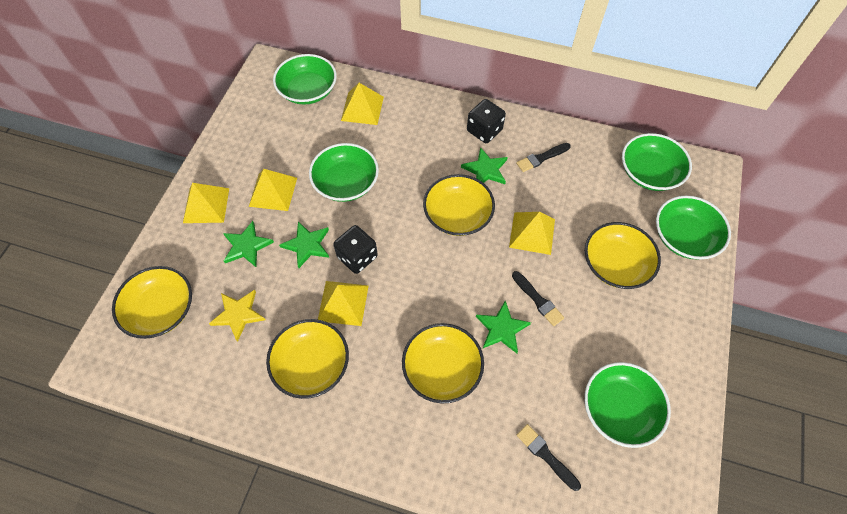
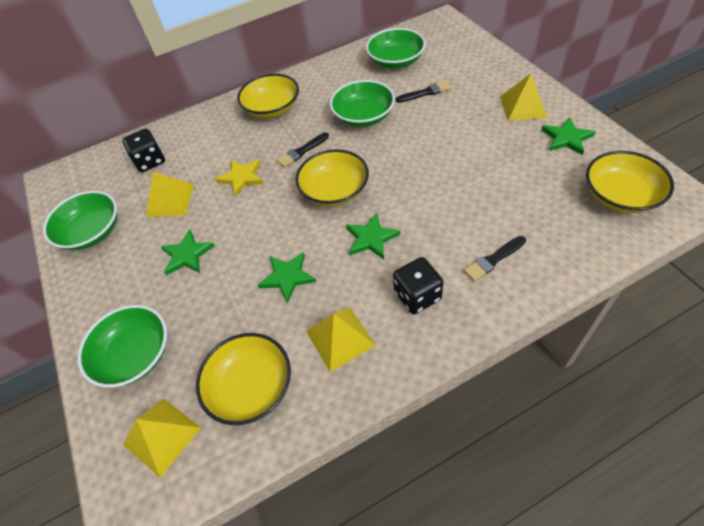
green bowl: 5 -> 4
yellow bowl: 5 -> 4
yellow pyramid: 5 -> 4

